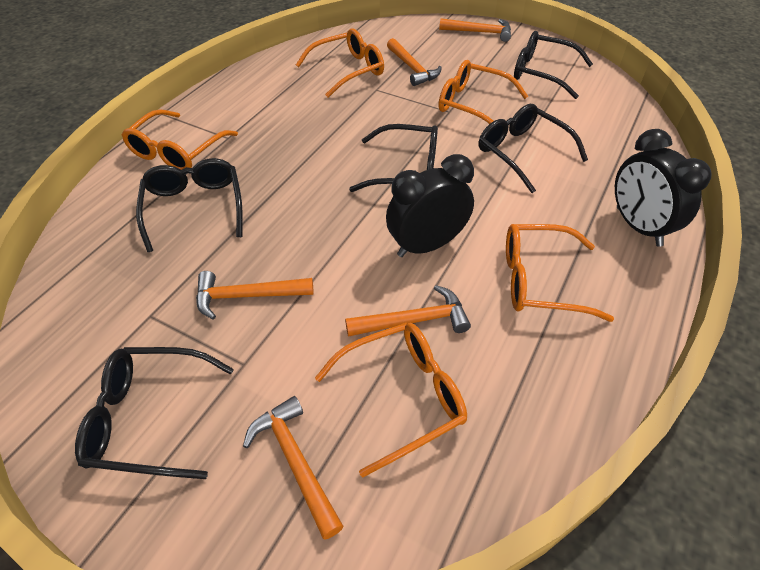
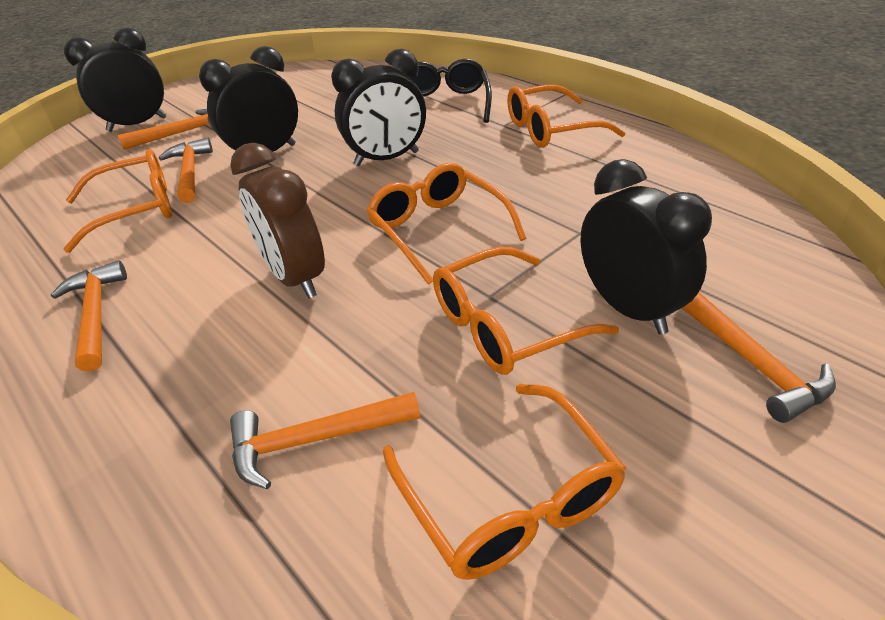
black clock: 2 -> 4
black glasses: 5 -> 1
brown clock: 0 -> 1

